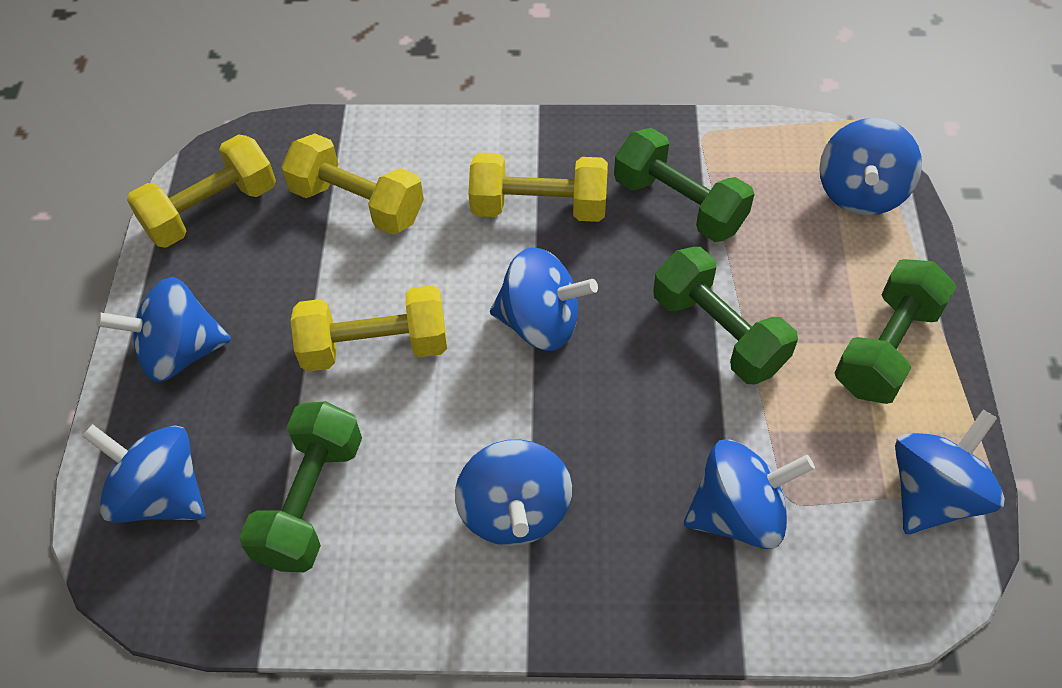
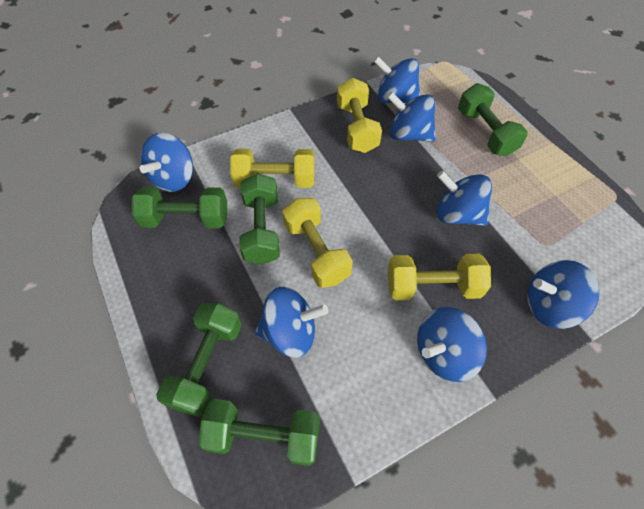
green dumbbell: 4 -> 5

